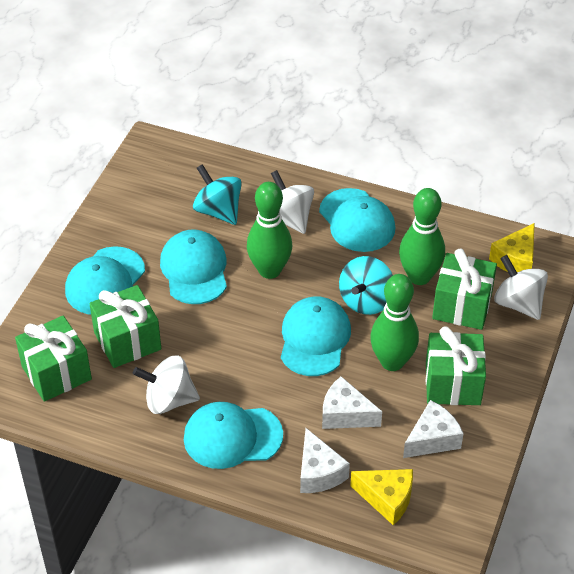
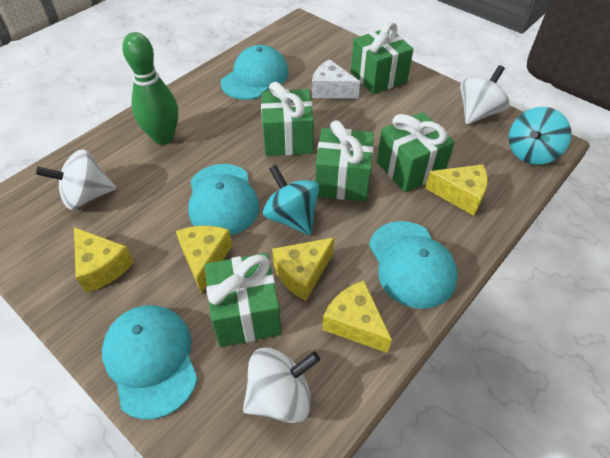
green bowling pin: 3 -> 1
green gift: 4 -> 5
turquoise cap: 5 -> 4
white cheese: 3 -> 1
yellow cheese: 2 -> 5

